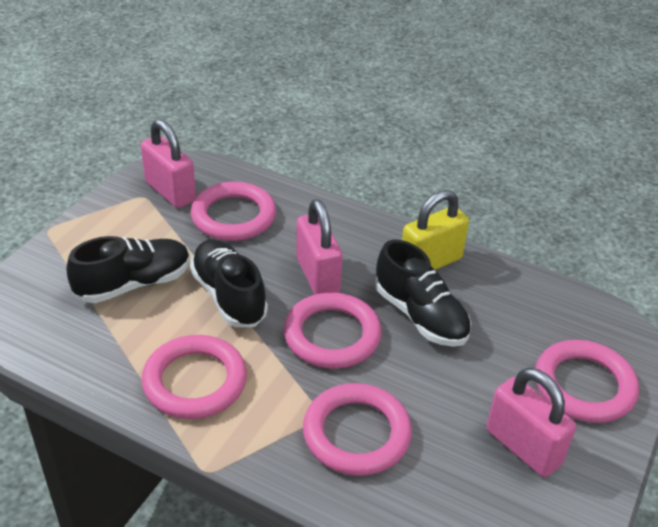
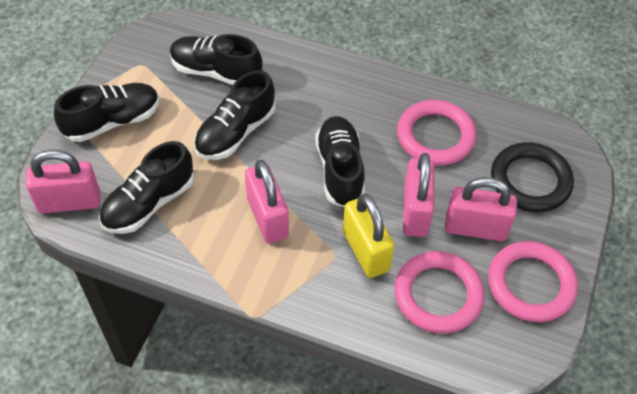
black ring: 0 -> 1
black shoe: 3 -> 5
pink padlock: 3 -> 4
pink ring: 5 -> 3

